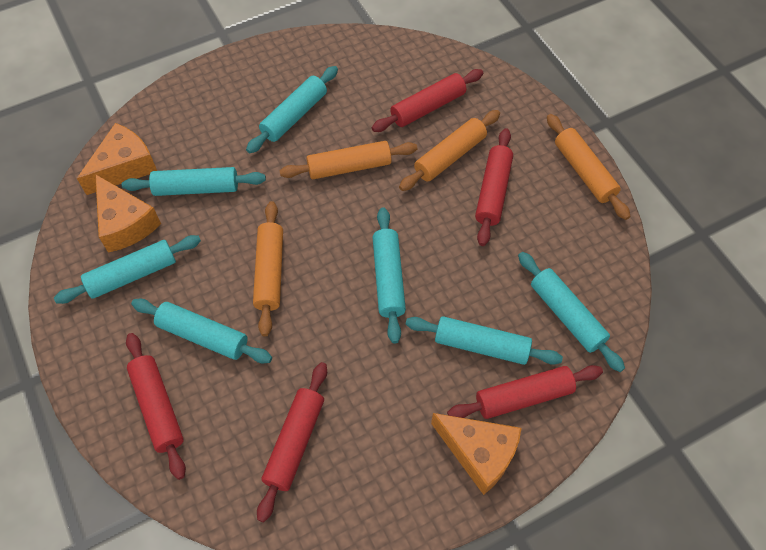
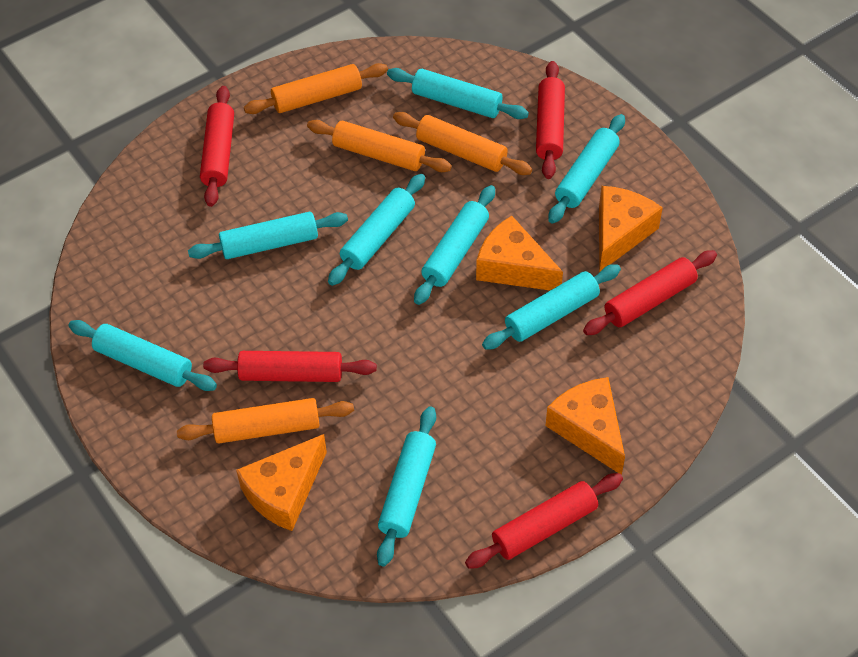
orange cheese: 3 -> 4
turquoise rolling pin: 7 -> 8

